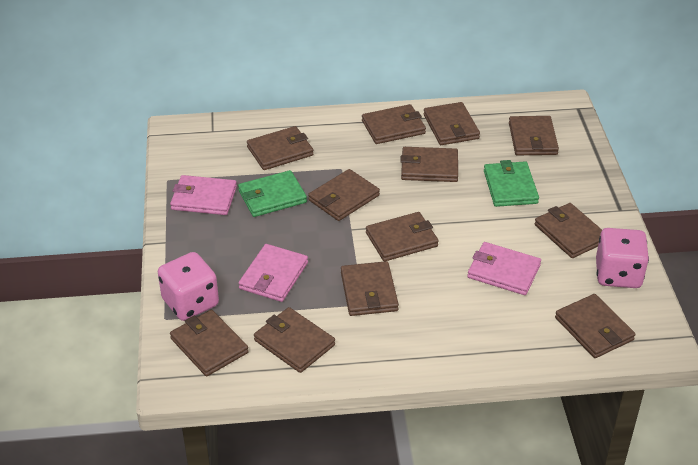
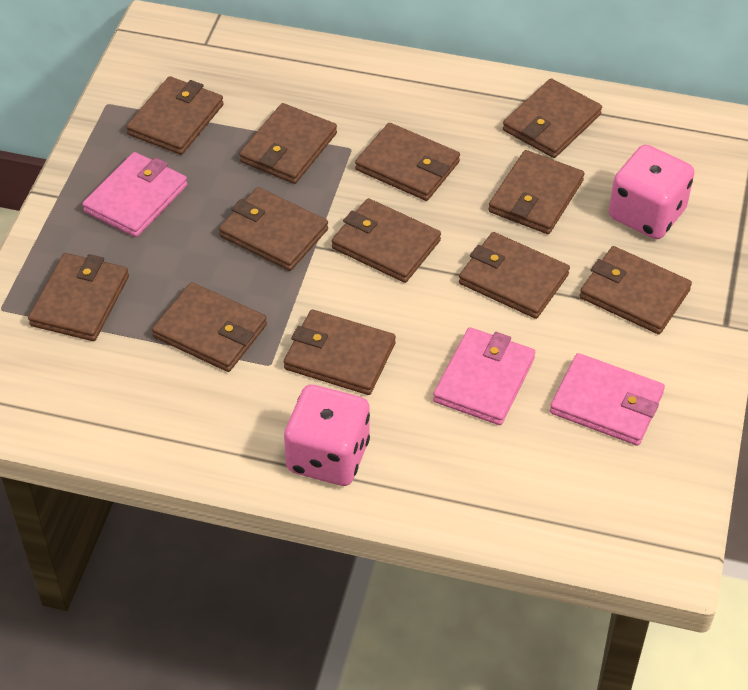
green wallet: 2 -> 0

